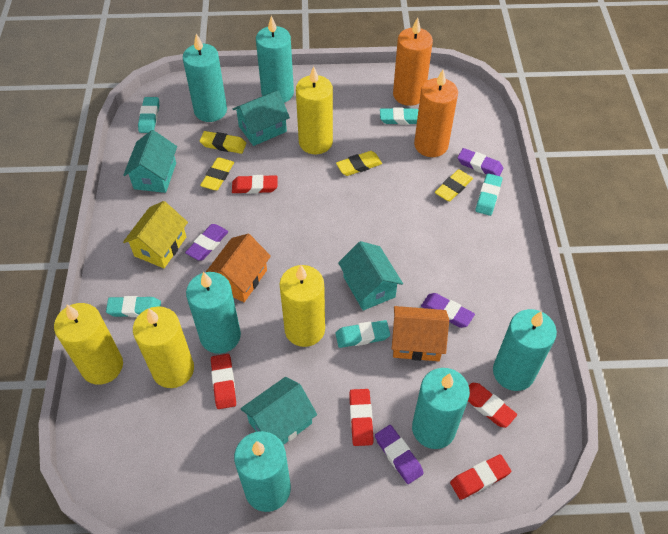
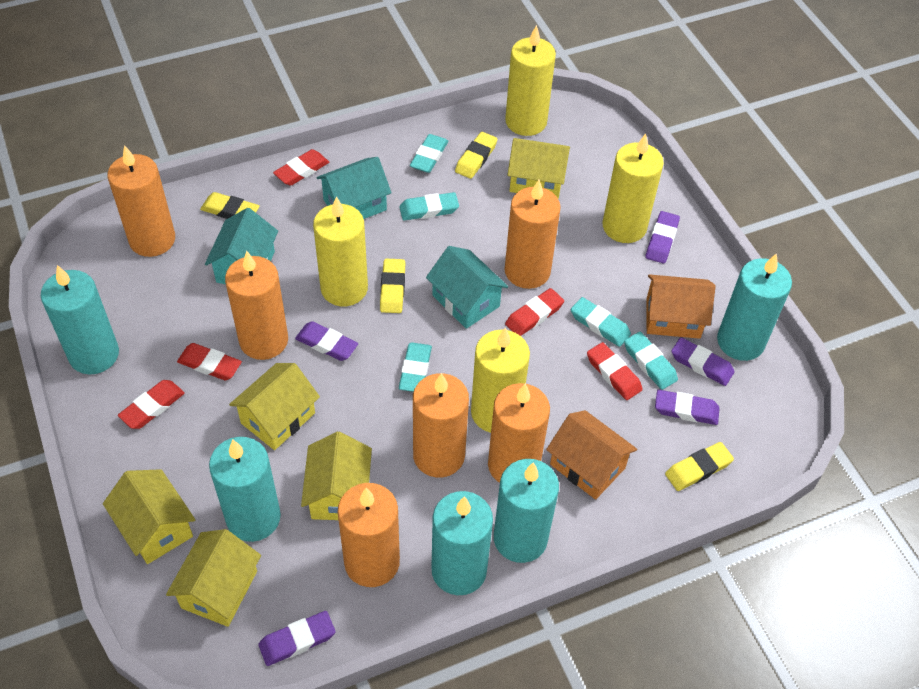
orange candle: 2 -> 6
purple eraser: 4 -> 5
turquoise candle: 6 -> 5
turquoise house: 4 -> 3
yellow house: 1 -> 5

